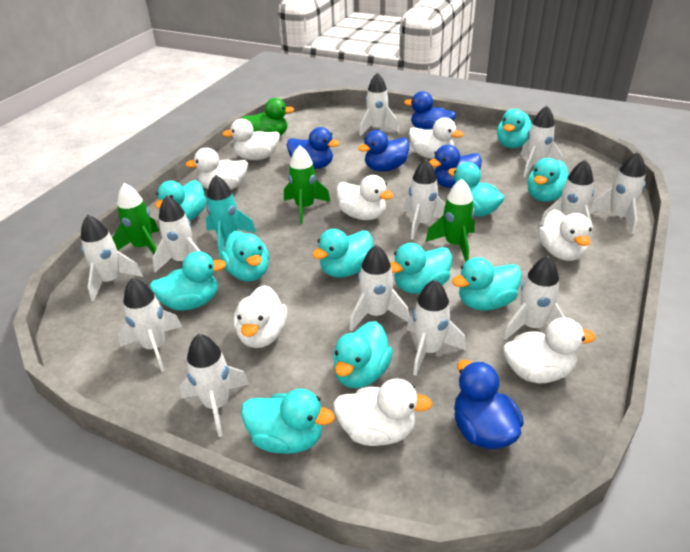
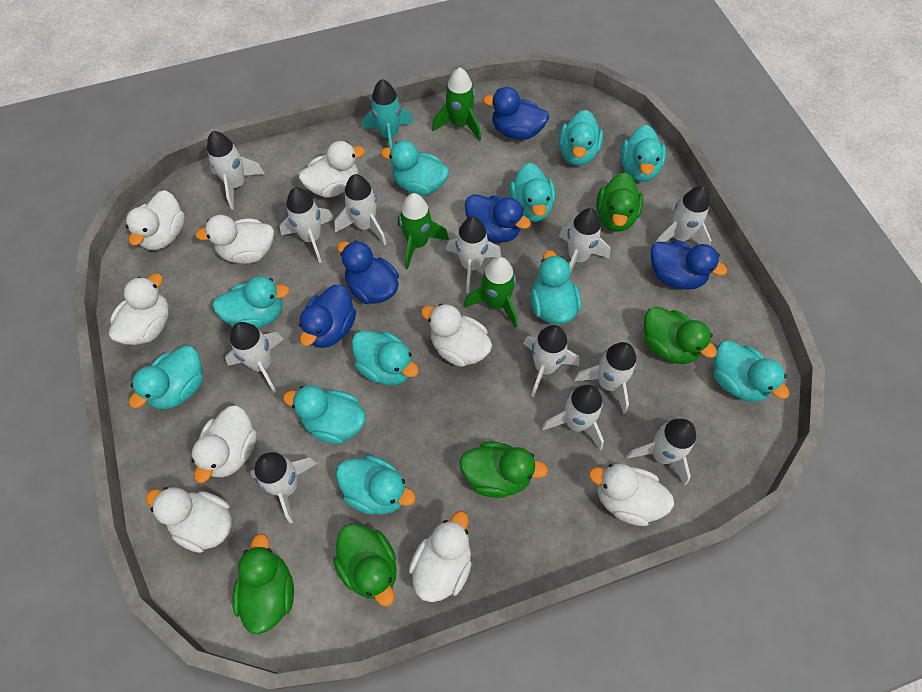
green duck: 1 -> 5
white duck: 8 -> 9

